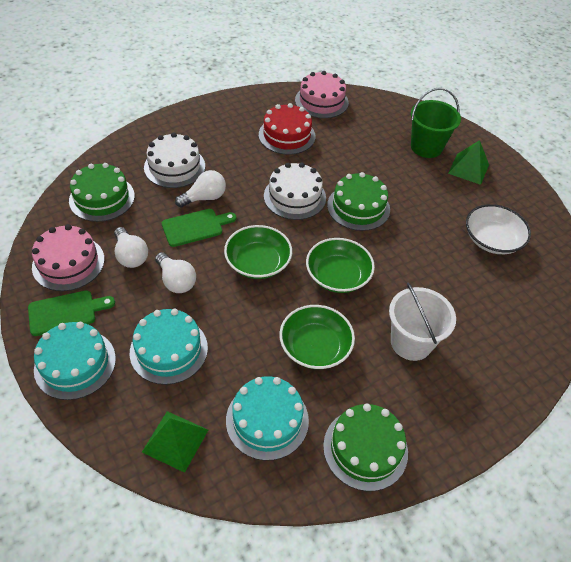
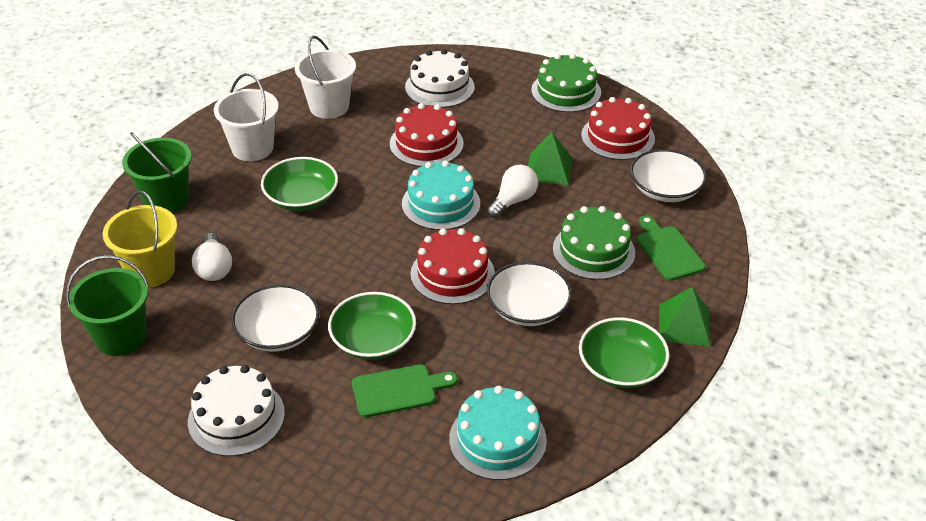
green bucket: 1 -> 2
green cake: 3 -> 2
pink cake: 2 -> 0
red cake: 1 -> 3
turquoise cake: 3 -> 2
white bowl: 1 -> 3
white bucket: 1 -> 2
white light bulb: 3 -> 2
yellow bucket: 0 -> 1

